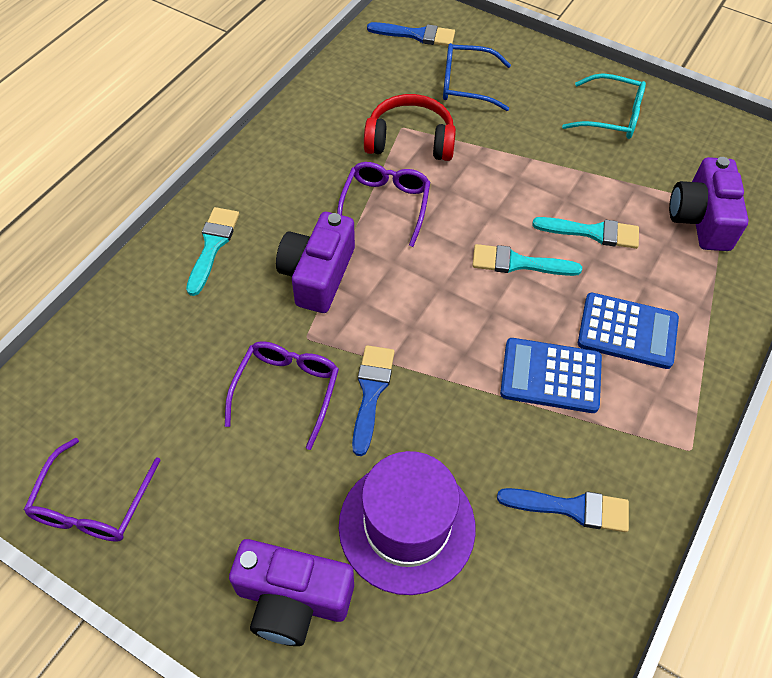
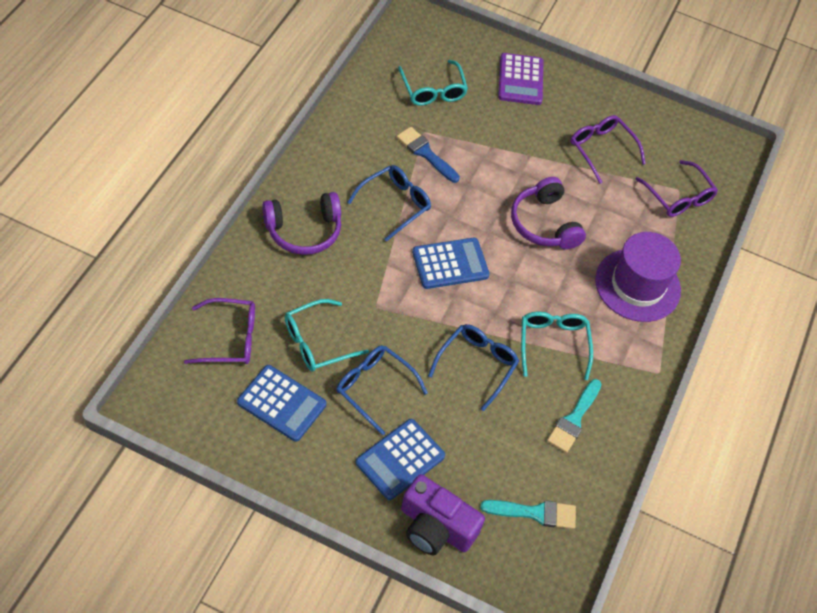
blue brush: 3 -> 1
blue calculator: 2 -> 3
blue glasses: 1 -> 3
purple calculator: 0 -> 1
purple camera: 3 -> 1
purple headphones: 0 -> 2
red headphones: 1 -> 0
turquoise brush: 3 -> 2
turquoise glasses: 1 -> 3

